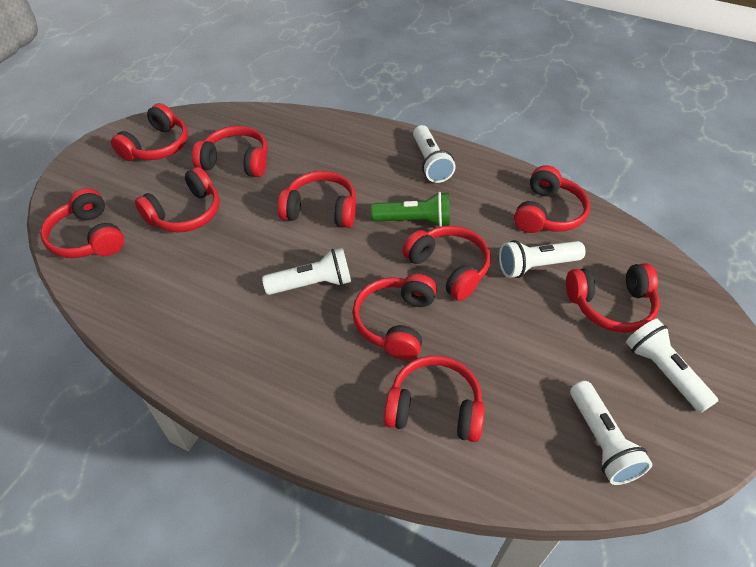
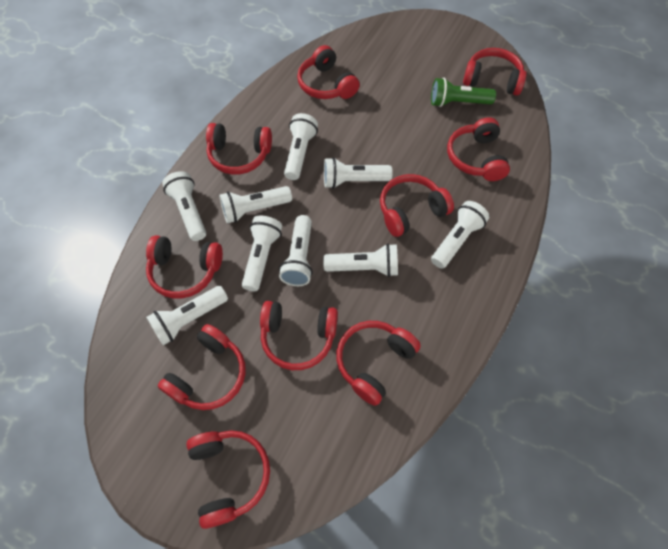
white flashlight: 5 -> 9

